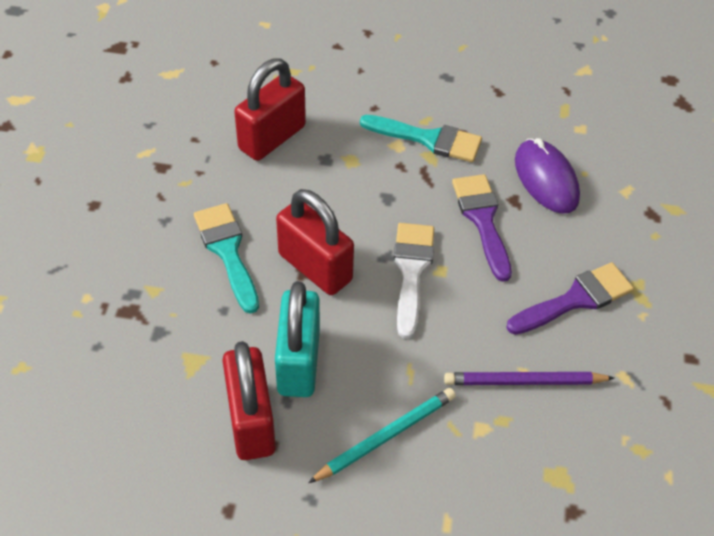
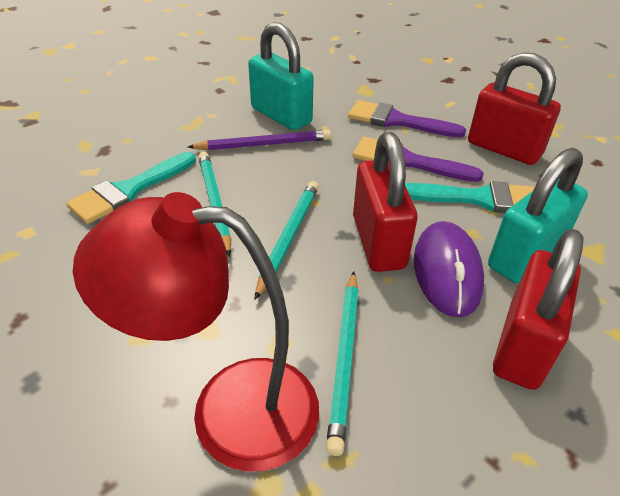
red lamp: 0 -> 1
turquoise padlock: 1 -> 2
turquoise pencil: 1 -> 3
white brush: 1 -> 0

